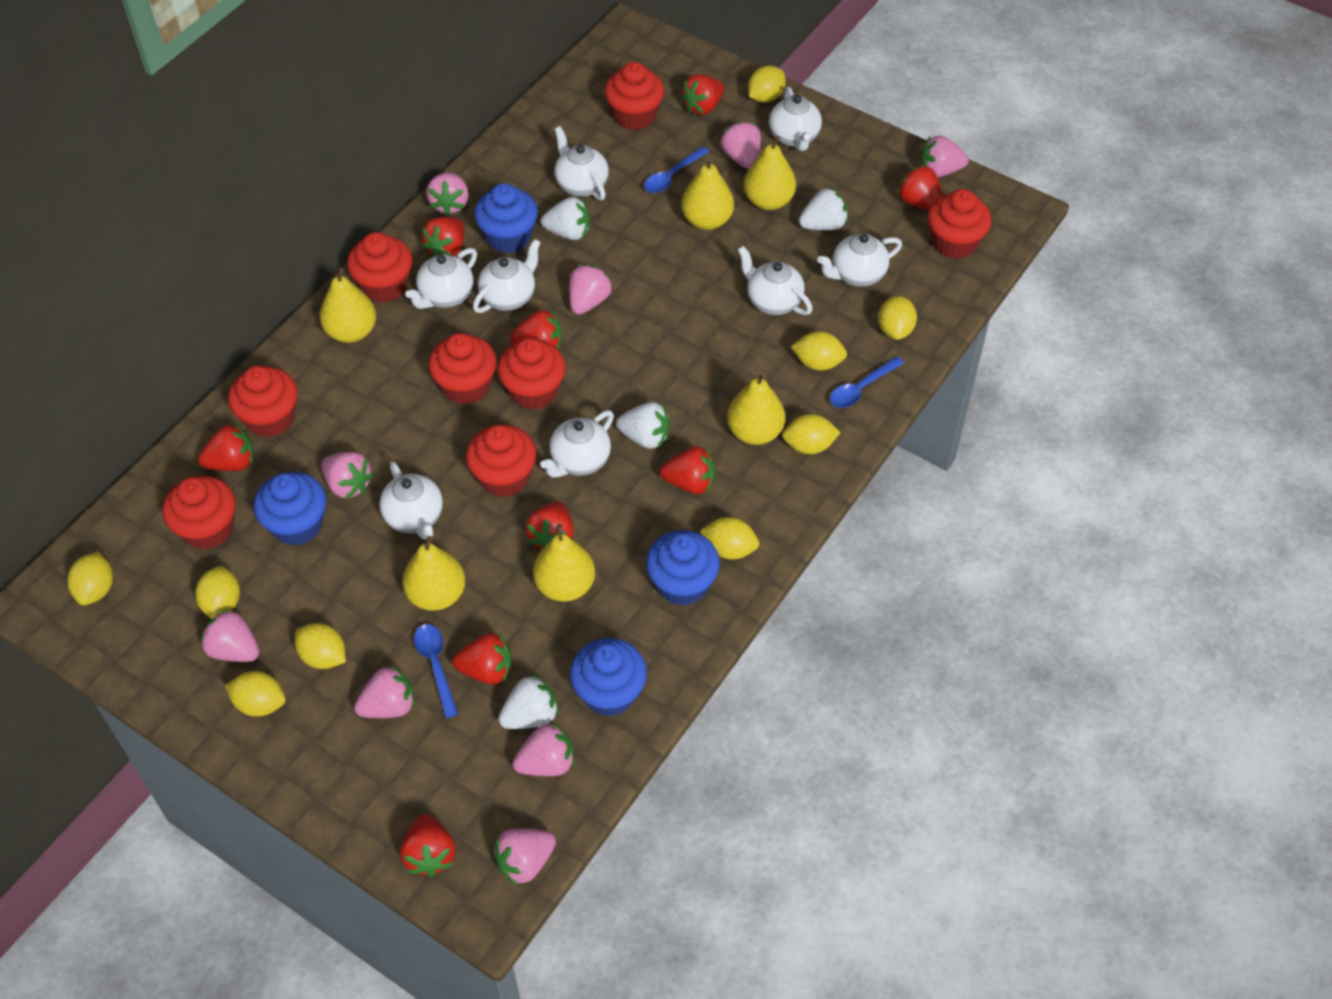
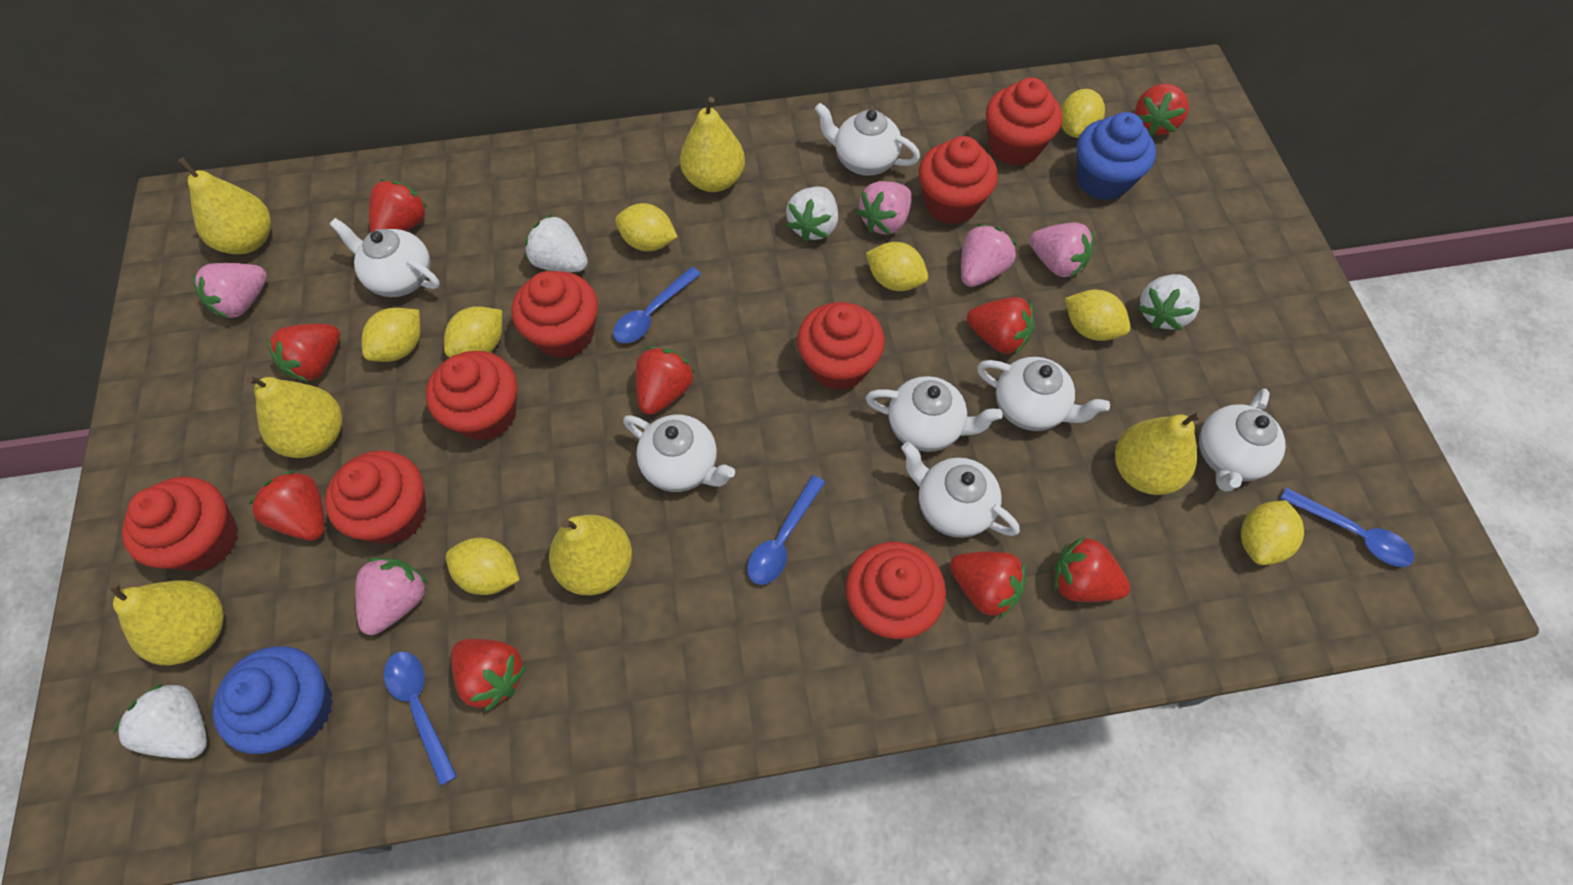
blue cupcake: 4 -> 2
blue spoon: 3 -> 4
pink strawberry: 9 -> 5
white teapot: 8 -> 7
yellow lemon: 9 -> 8

